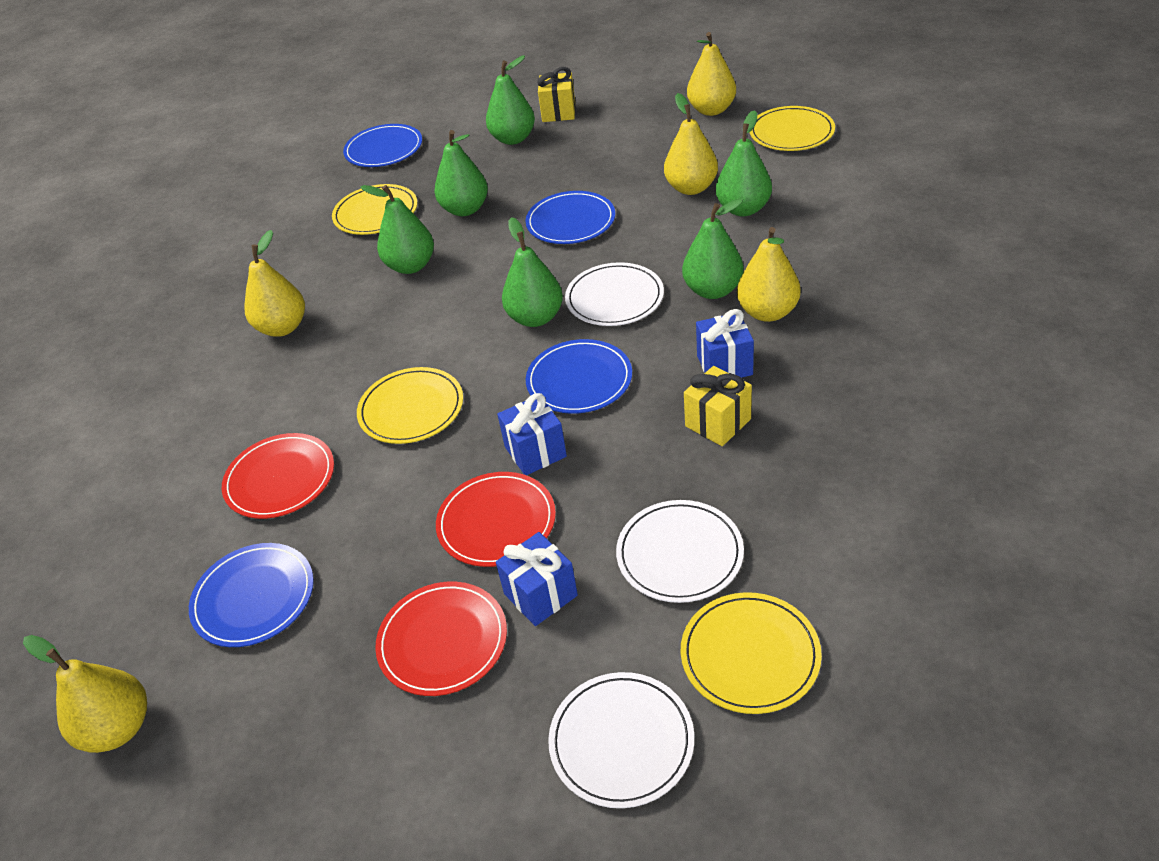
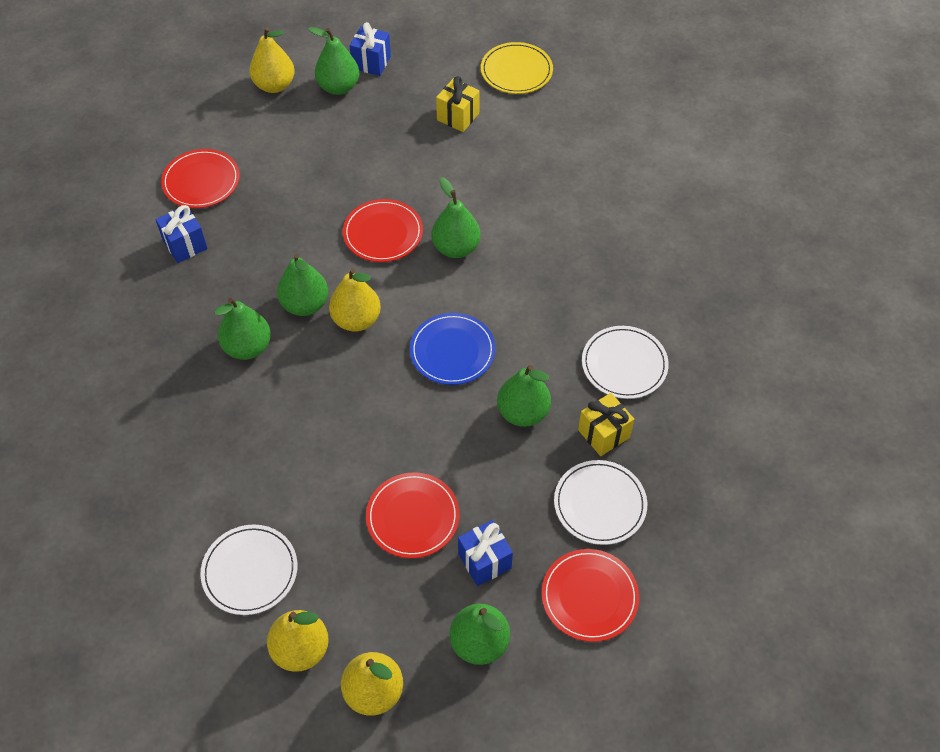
blue plate: 4 -> 1
red plate: 3 -> 4
yellow pear: 5 -> 4
yellow plate: 4 -> 1

